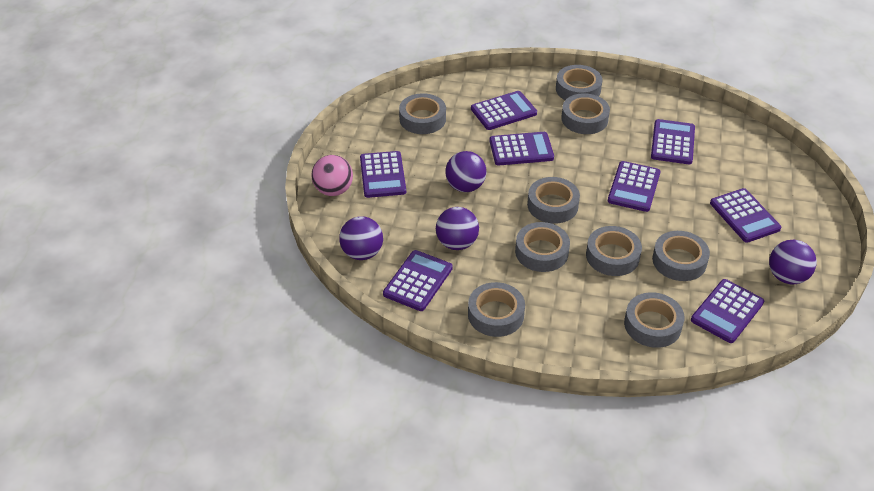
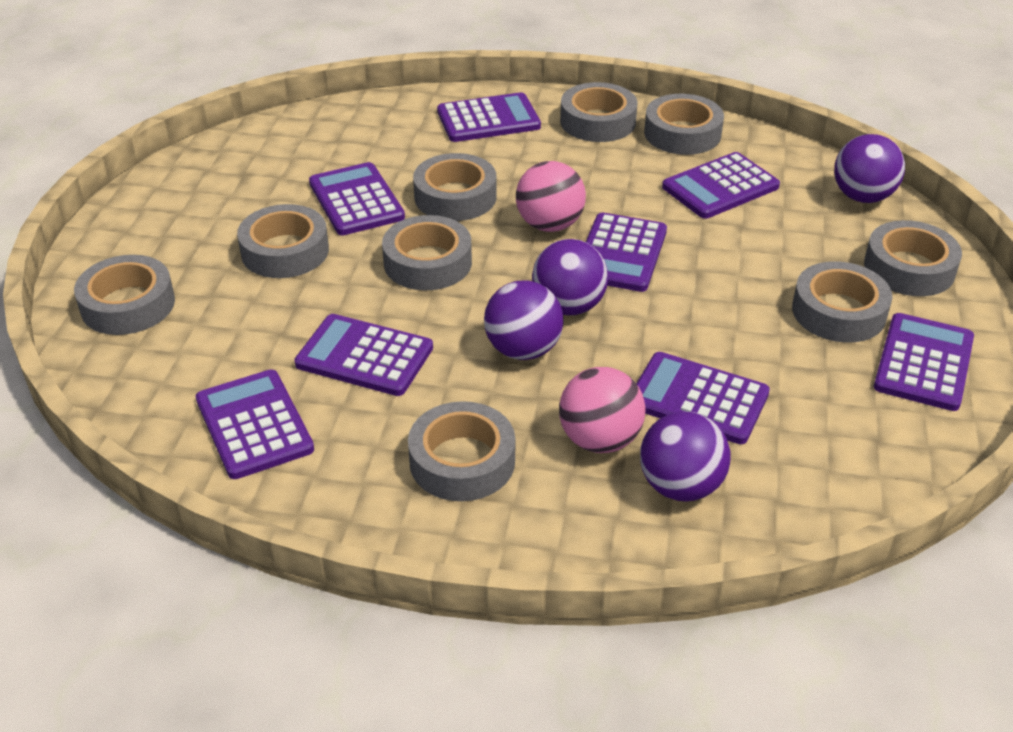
pink ball: 1 -> 2

